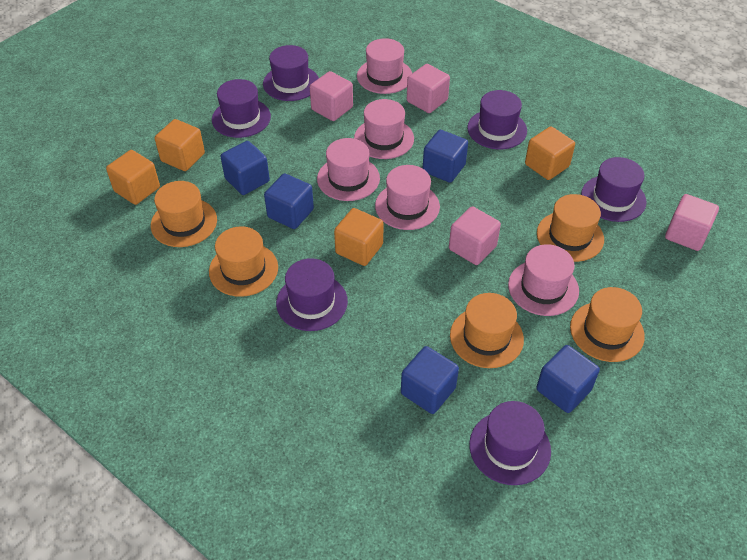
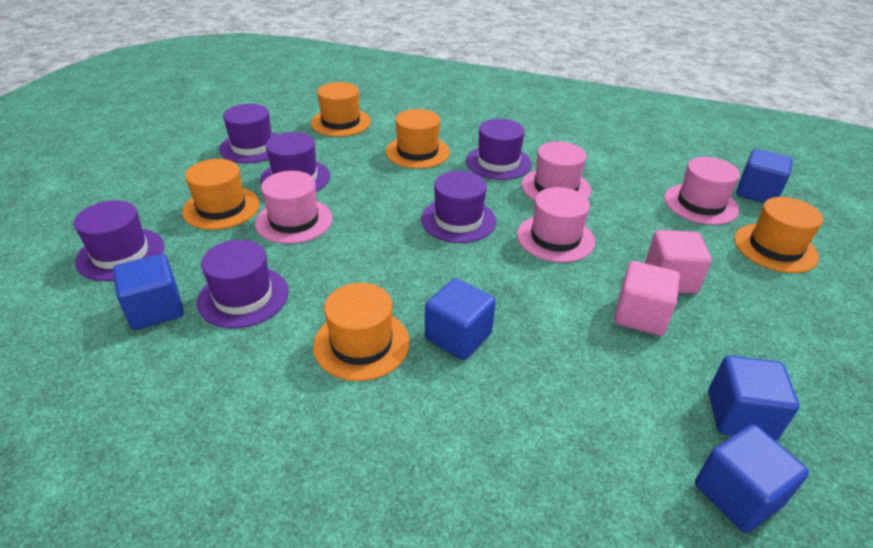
orange cube: 4 -> 0
pink cube: 4 -> 2
pink hat: 5 -> 4

